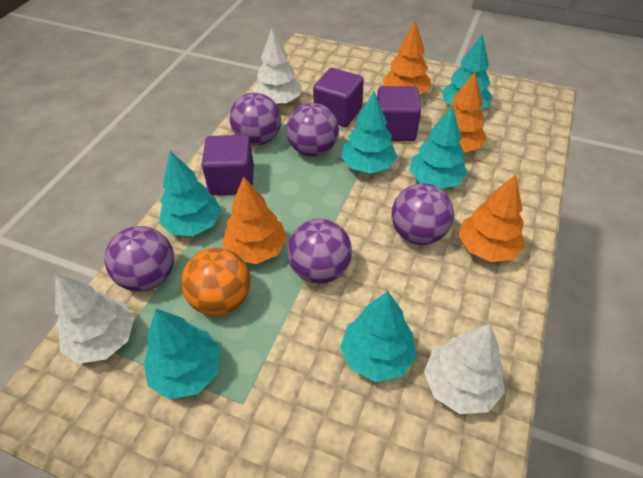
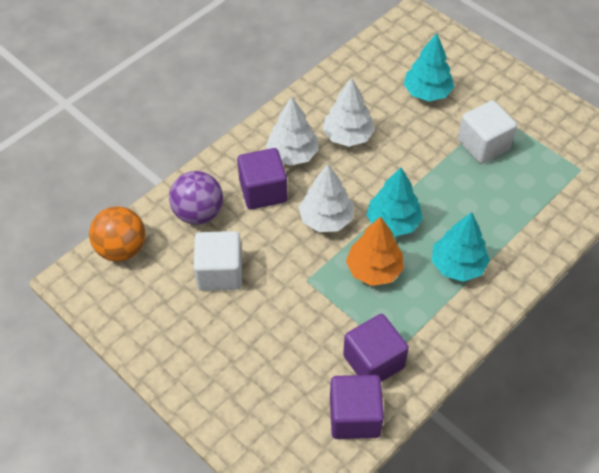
orange tree: 4 -> 1
purple ball: 5 -> 1
turquoise tree: 6 -> 3
white cube: 0 -> 2

